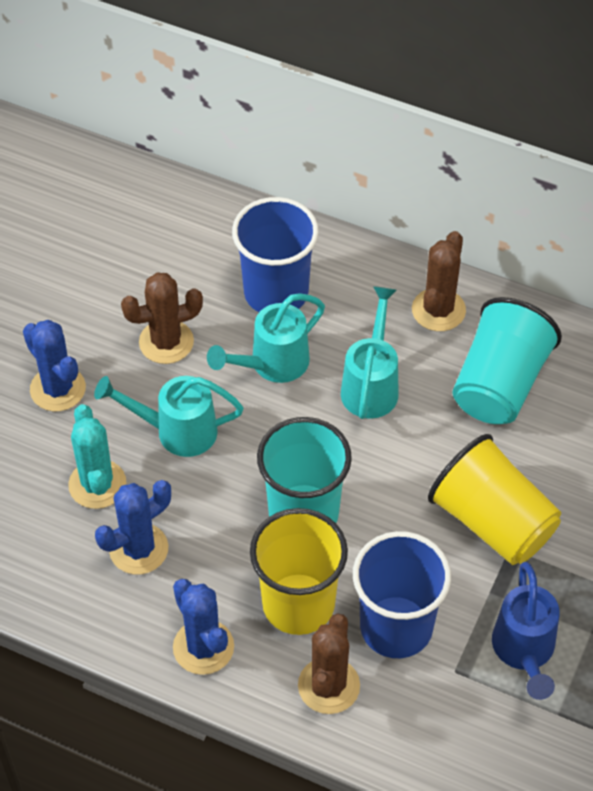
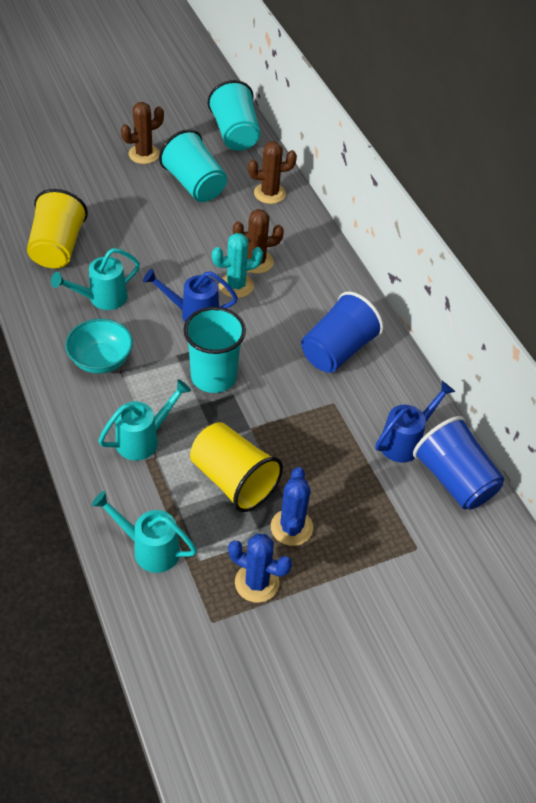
blue cactus: 3 -> 2
blue watering can: 1 -> 2
turquoise bowl: 0 -> 1
turquoise cup: 2 -> 3

